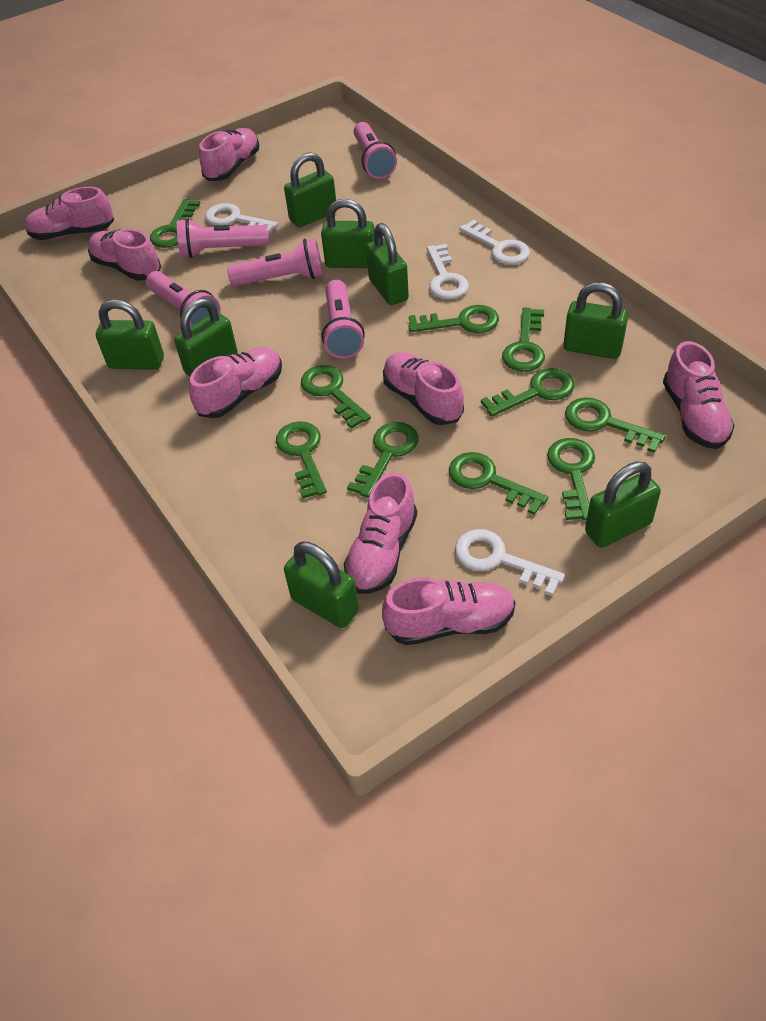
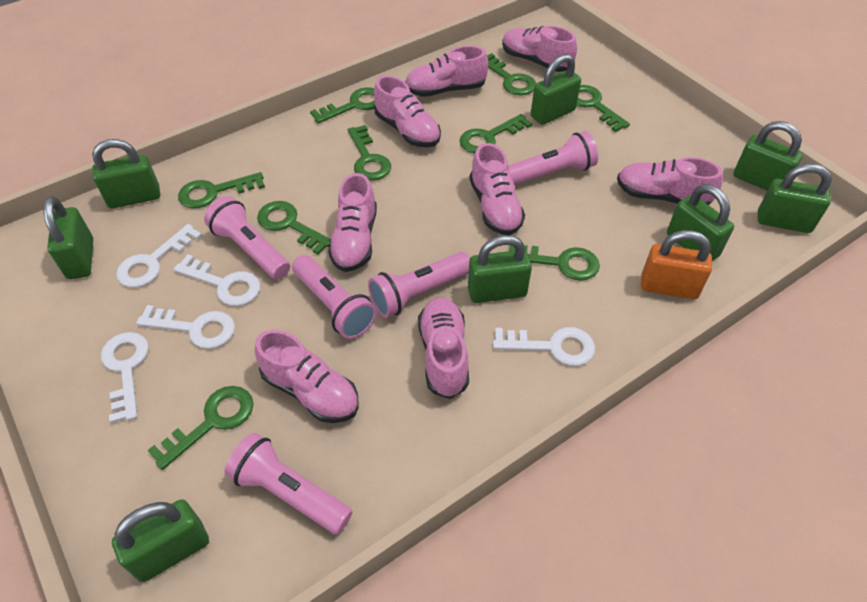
green key: 10 -> 9
orange padlock: 0 -> 1
white key: 4 -> 5

